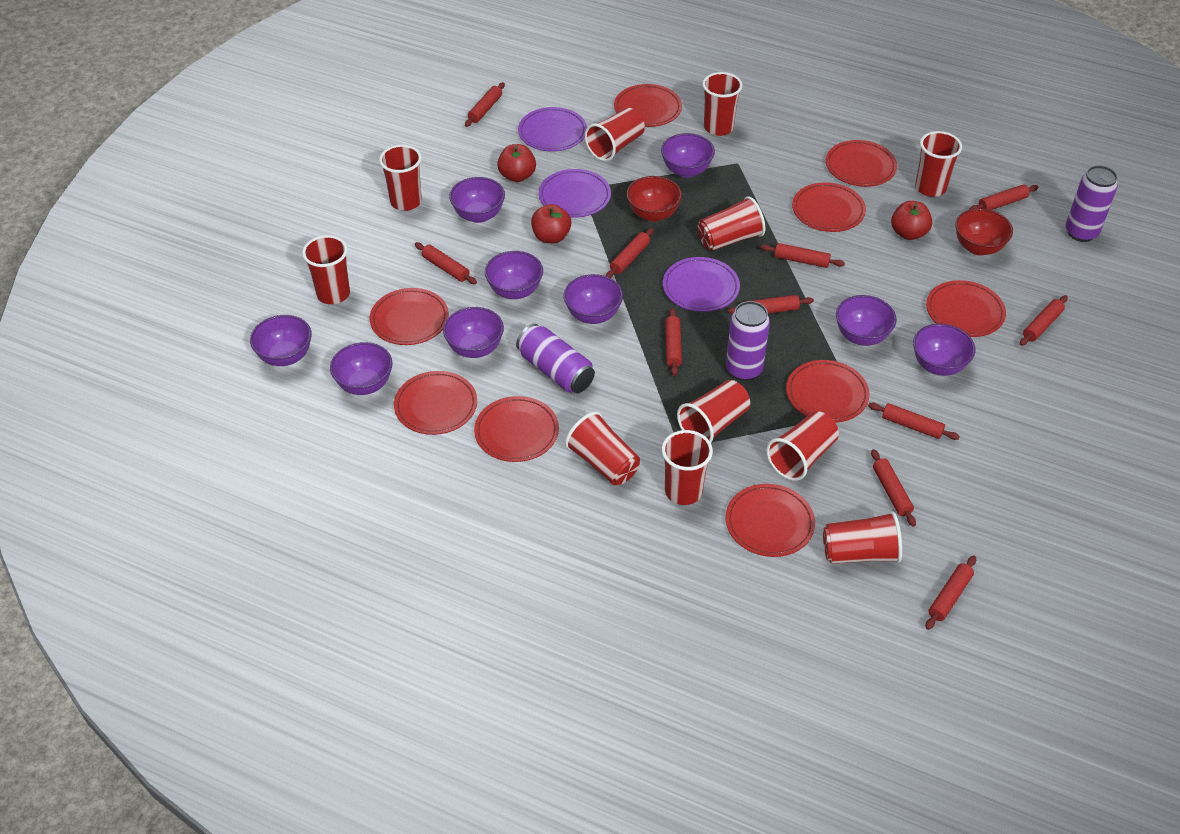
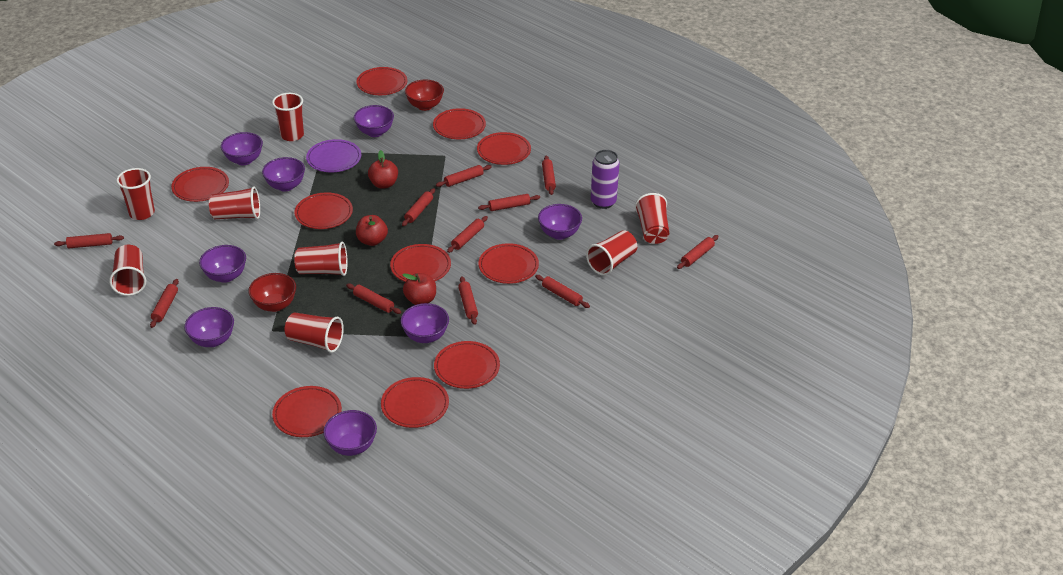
purple bowl: 9 -> 8
purple can: 3 -> 1
purple plate: 3 -> 1
red cup: 11 -> 8
red plate: 9 -> 10

